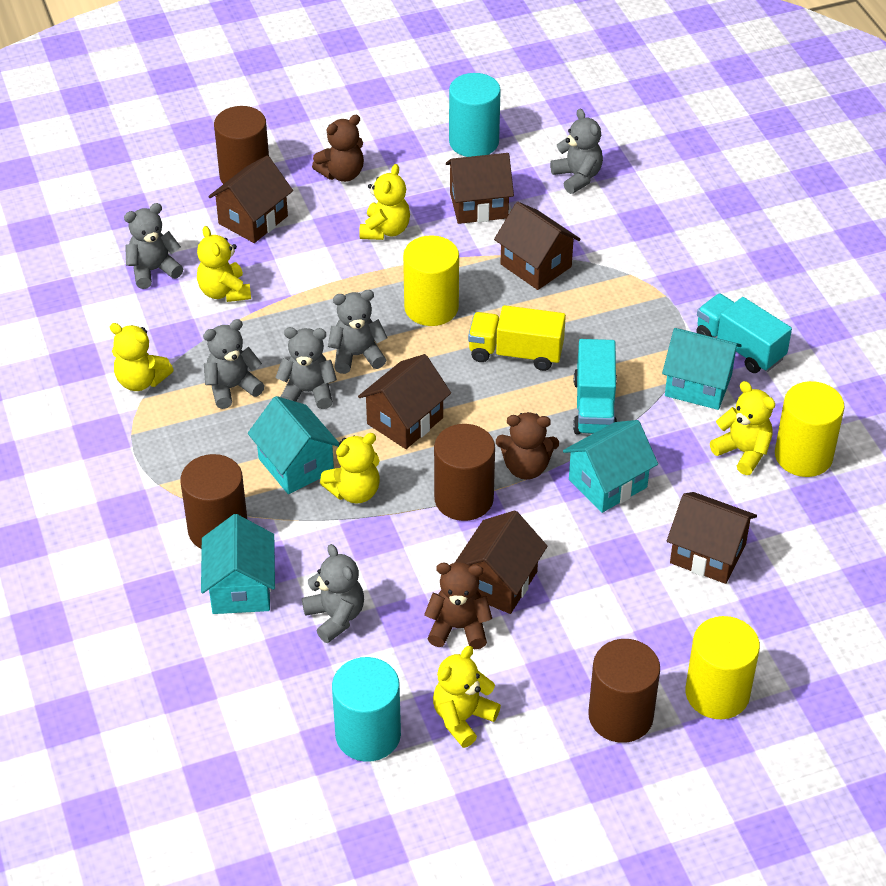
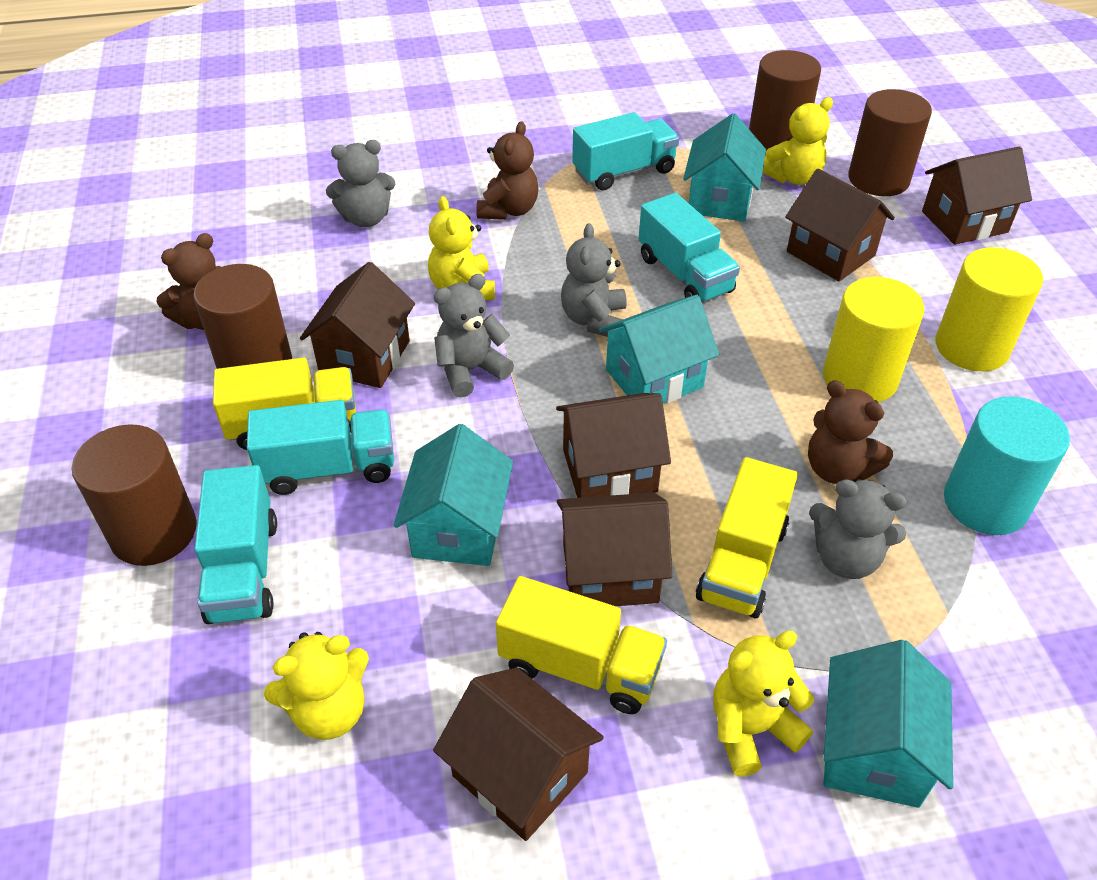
grey teddy bear: 6 -> 4
turquoise cylinder: 2 -> 1
turquoise truck: 2 -> 4
yellow cylinder: 3 -> 2
yellow teddy bear: 6 -> 4
yellow truck: 1 -> 3

